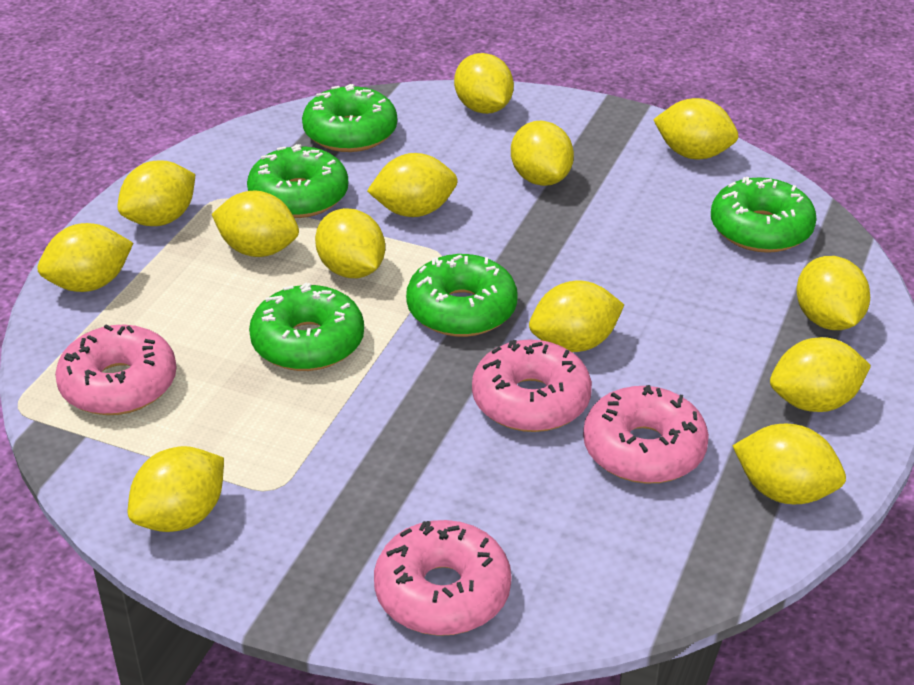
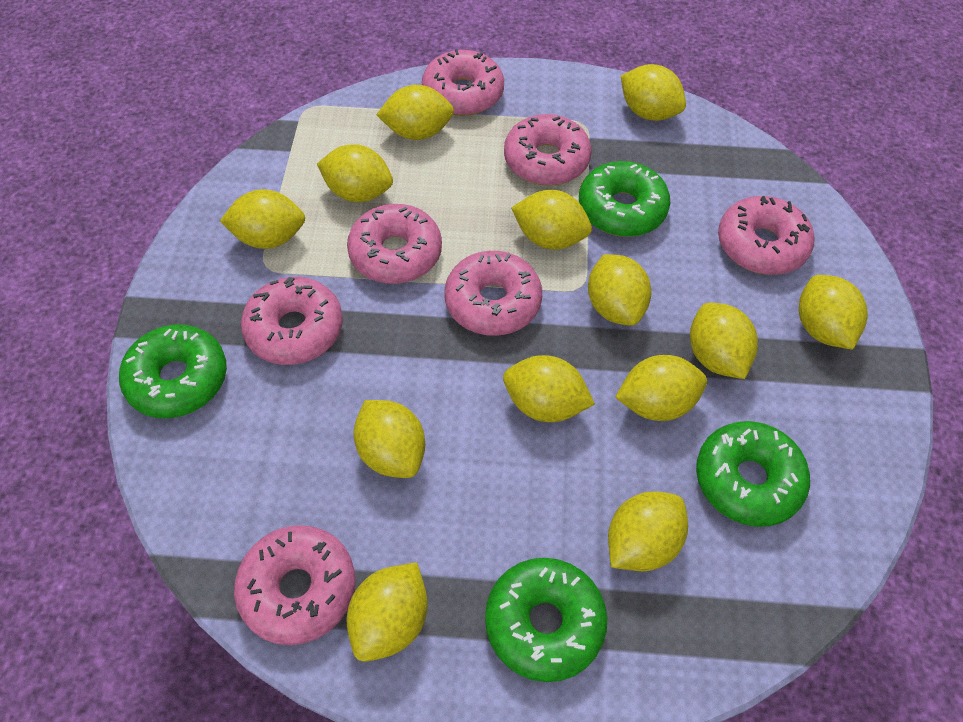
green donut: 5 -> 4
pink donut: 4 -> 7

